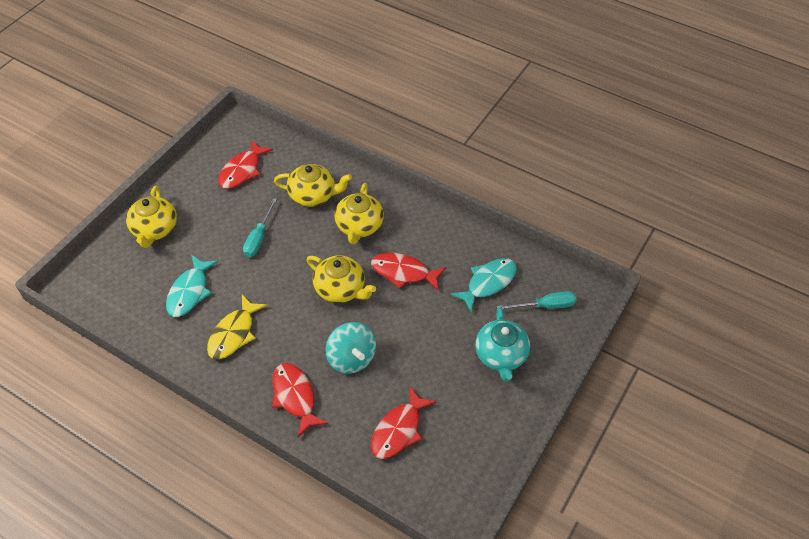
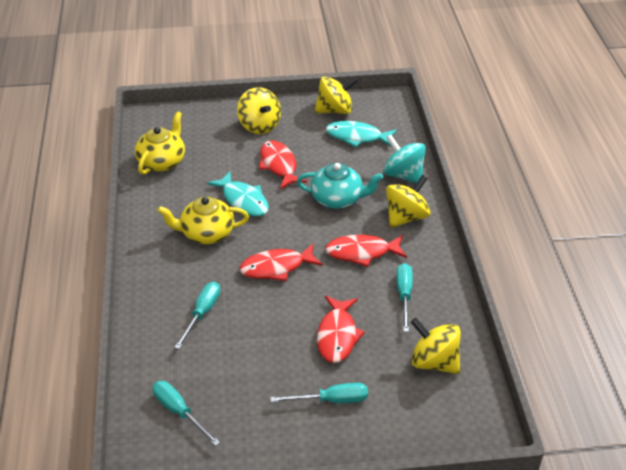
turquoise screwdriver: 2 -> 4
yellow fish: 1 -> 0
yellow spinning top: 0 -> 4
yellow teapot: 4 -> 2

